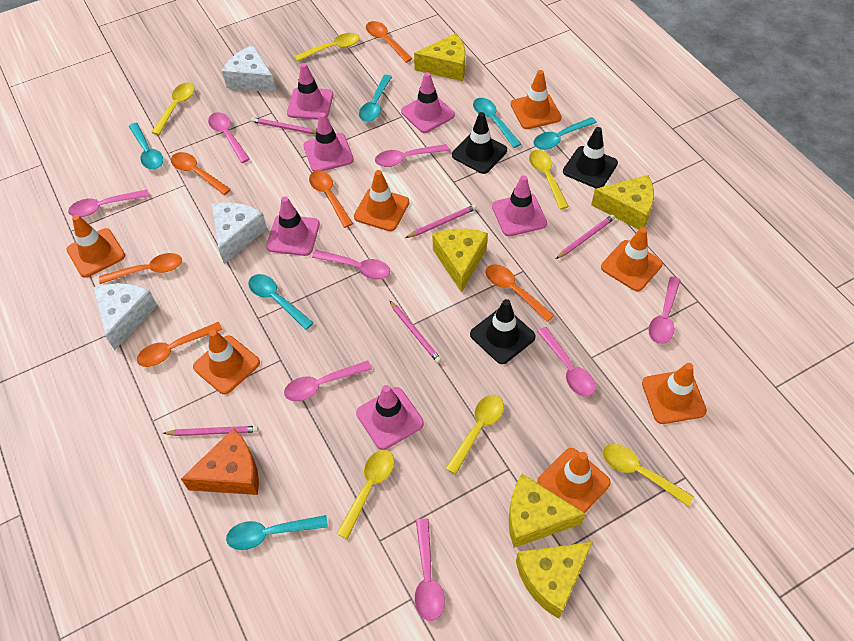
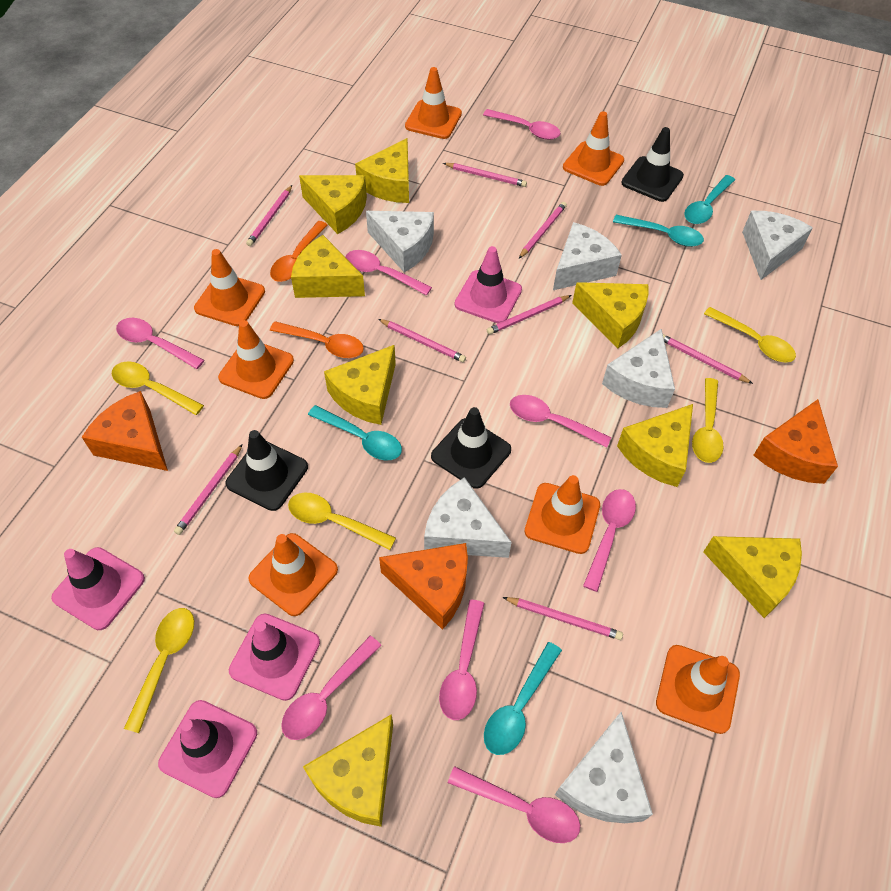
orange cheese: 1 -> 3
orange spoon: 6 -> 2
pink pencil: 5 -> 8
pink traffic cone: 6 -> 4
turquoise spoon: 6 -> 4
white cheese: 3 -> 6
yellow cheese: 5 -> 8
yellow spoon: 6 -> 5

